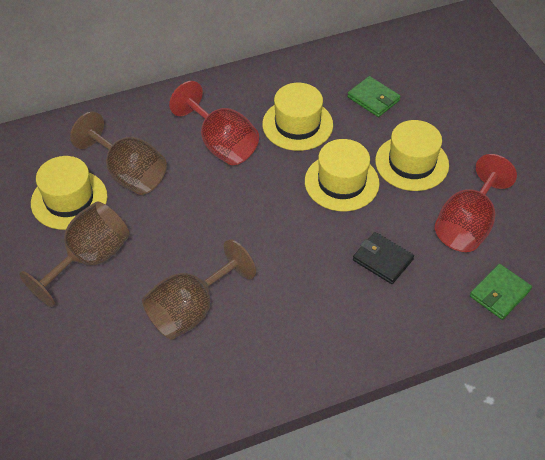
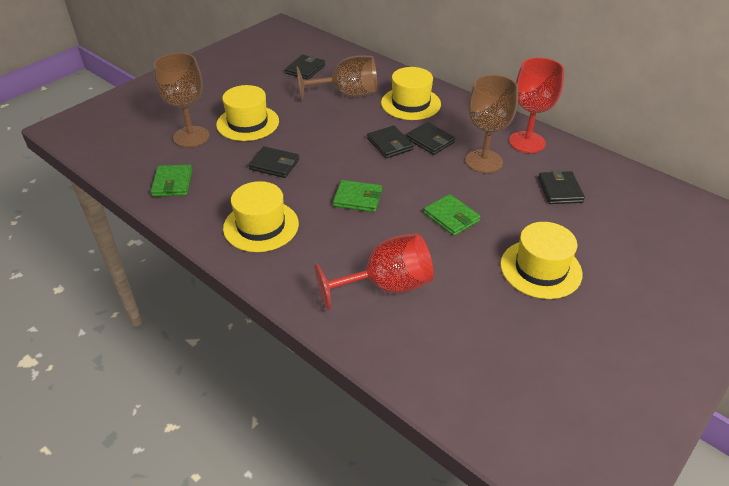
black wallet: 1 -> 5
green wallet: 2 -> 3

